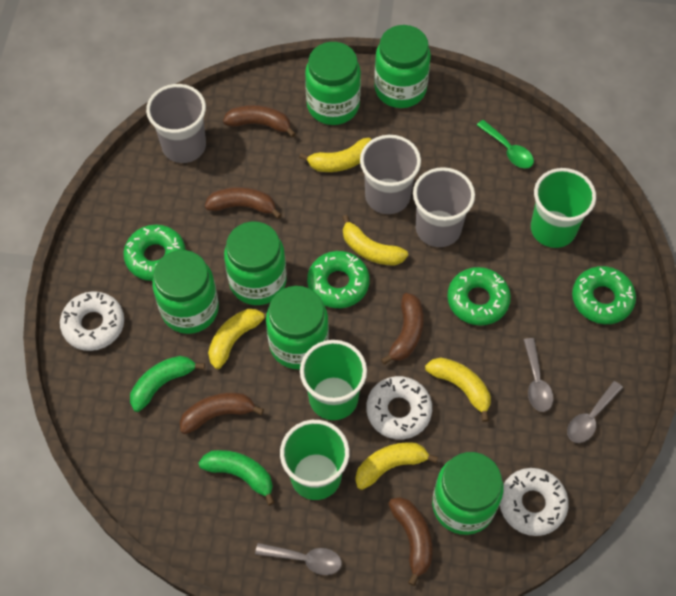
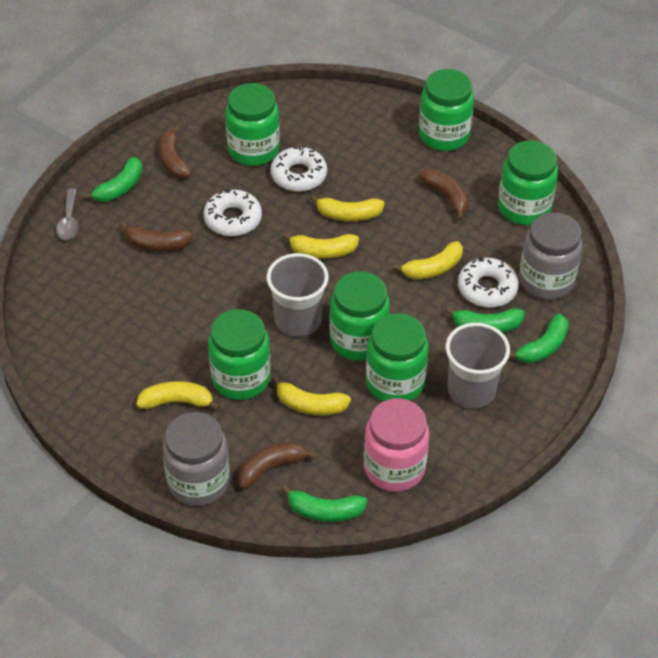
brown banana: 5 -> 4
green banana: 2 -> 4
green cup: 3 -> 0
green donut: 4 -> 0
green spoon: 1 -> 0
grey cup: 3 -> 2
grey jar: 0 -> 2
grey spoon: 3 -> 1
pink jar: 0 -> 1

